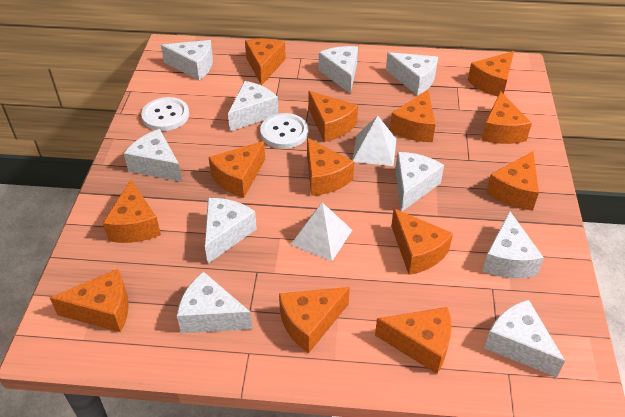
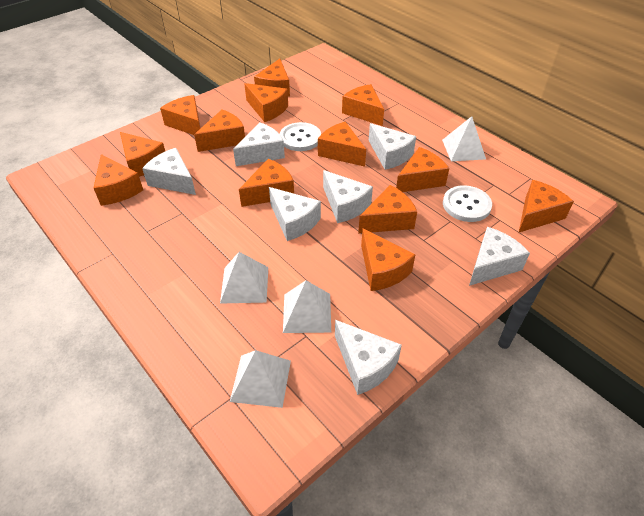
white cheese: 10 -> 7
white pyramid: 2 -> 4

